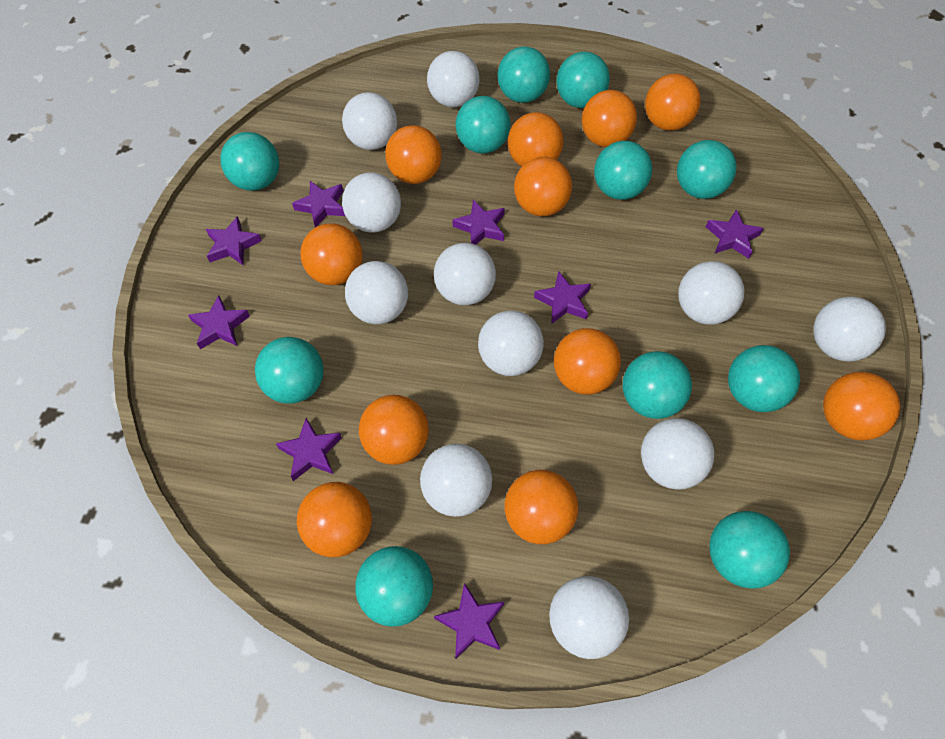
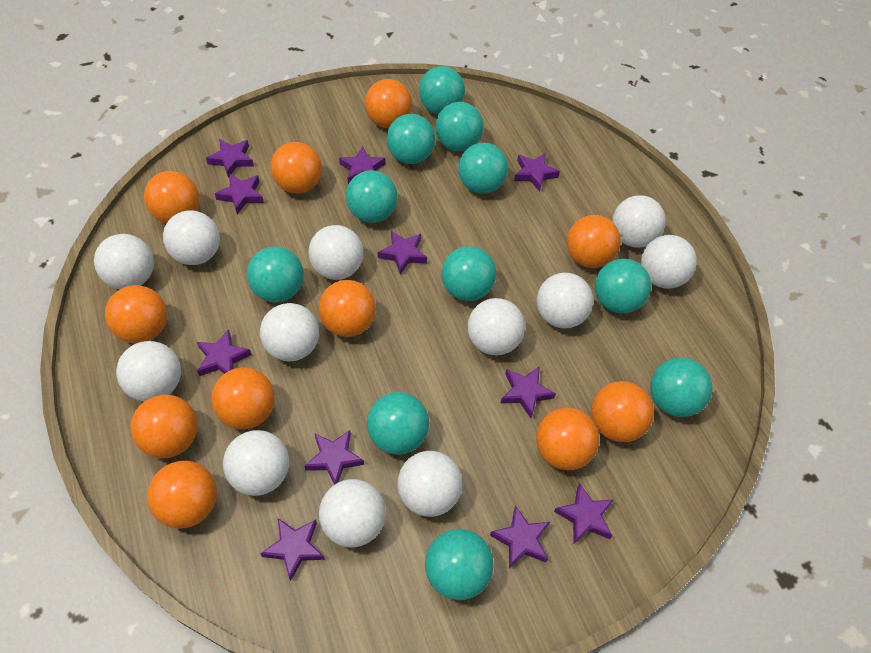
purple star: 8 -> 11
white ball: 11 -> 12

